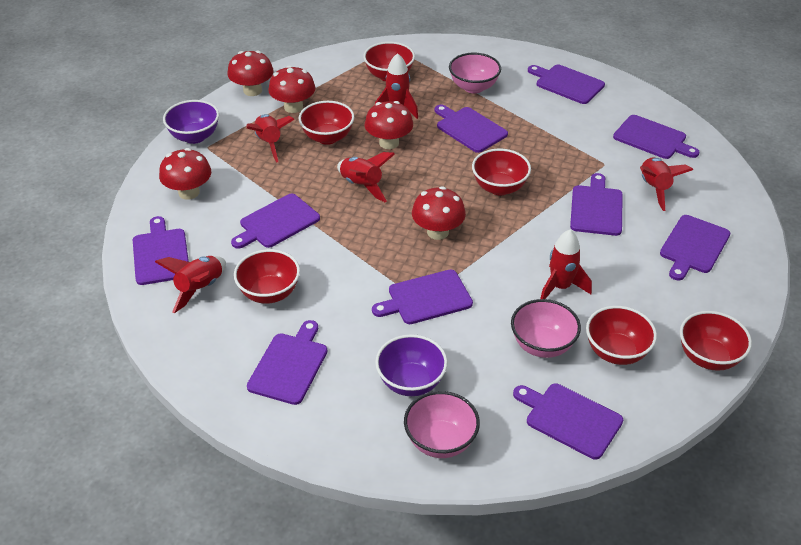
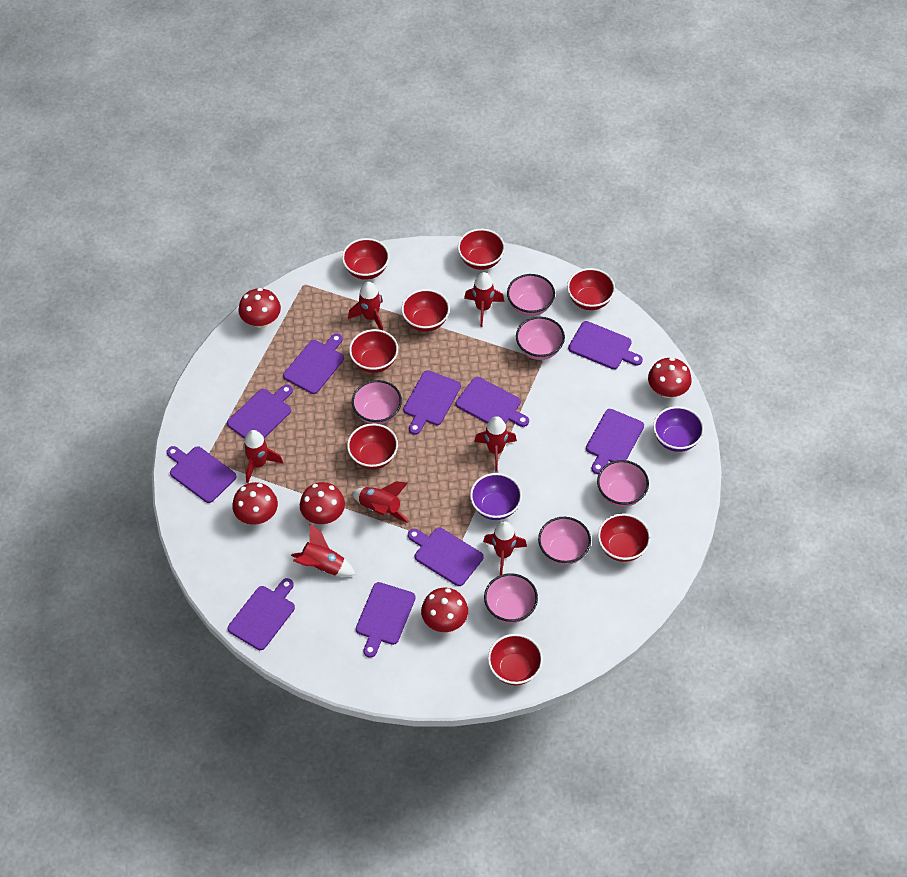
pink bowl: 3 -> 6
red bowl: 6 -> 8
red rocket: 6 -> 7

